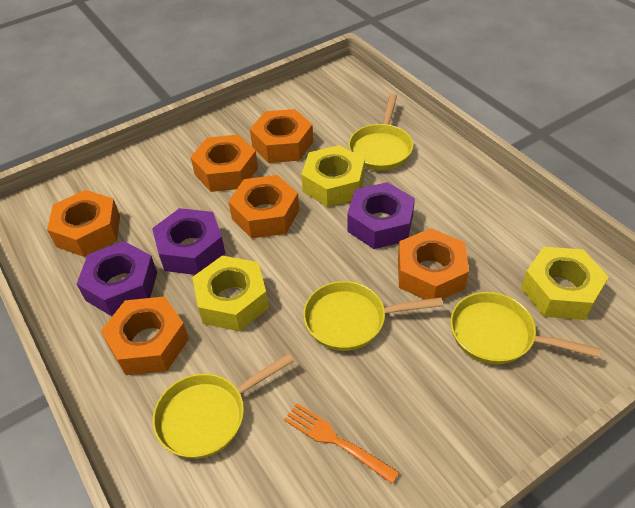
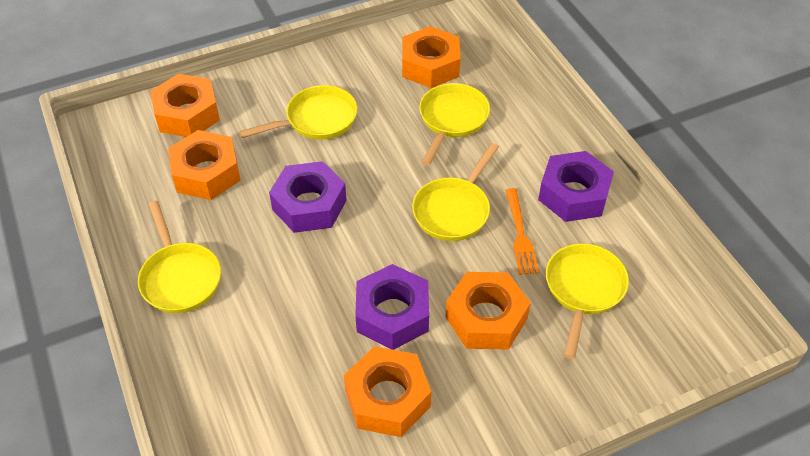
orange nut: 6 -> 5
yellow nut: 3 -> 0
yellow pan: 4 -> 5

